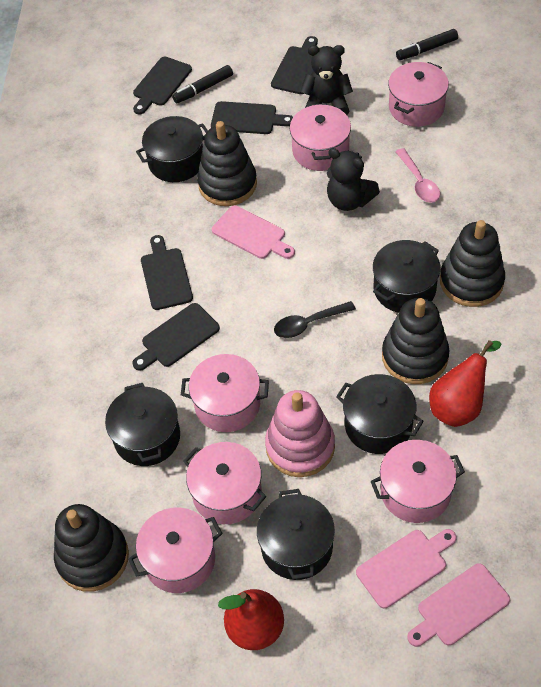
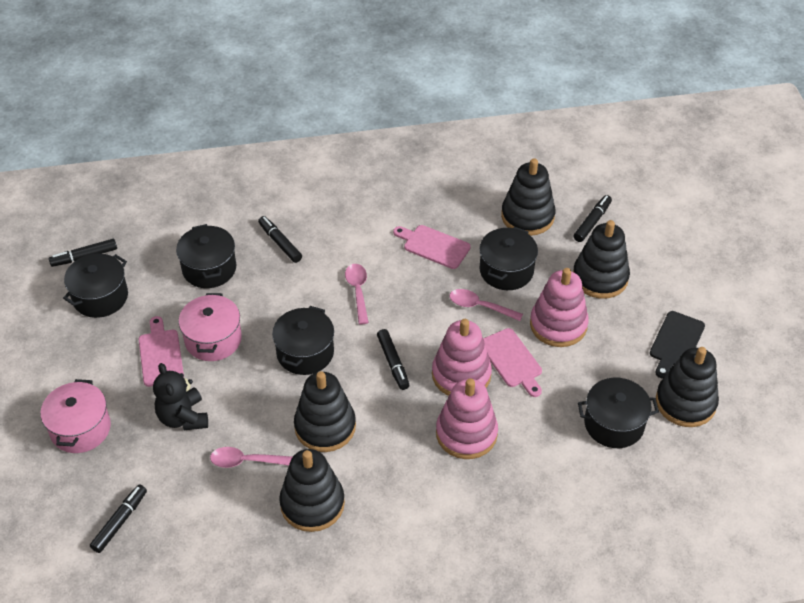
black cutting board: 5 -> 1
black marker: 2 -> 5
black spoon: 1 -> 0
black stacking toy: 4 -> 5
black teddy bear: 2 -> 1
pink pot: 6 -> 2
pink spoon: 1 -> 3
pink stacking toy: 1 -> 3
red pear: 2 -> 0

